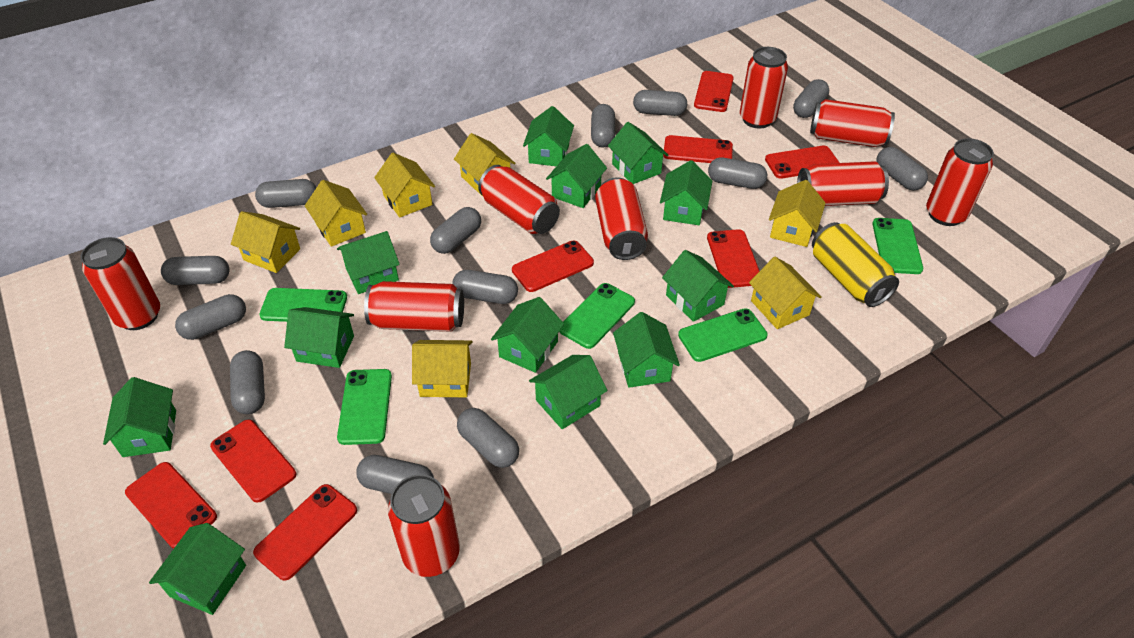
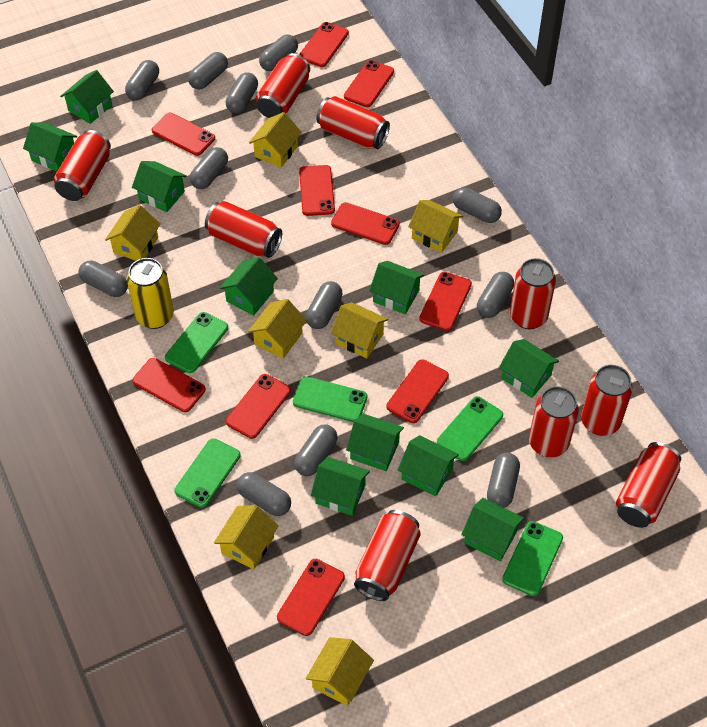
green house: 12 -> 10
grey capsule: 13 -> 12
red phone: 8 -> 10

